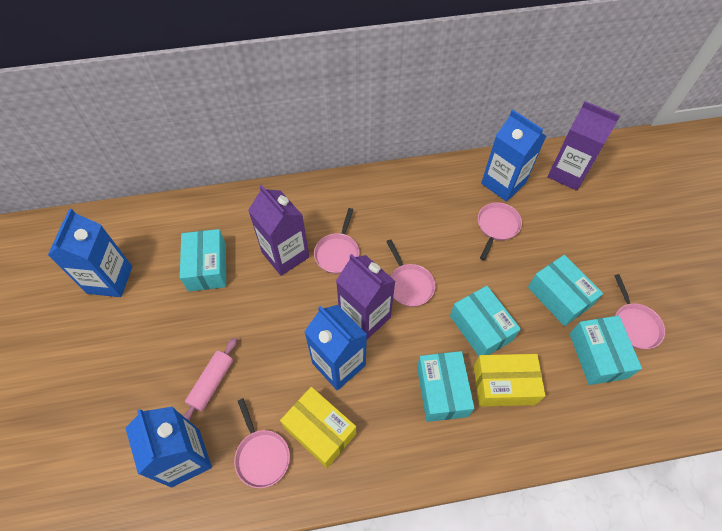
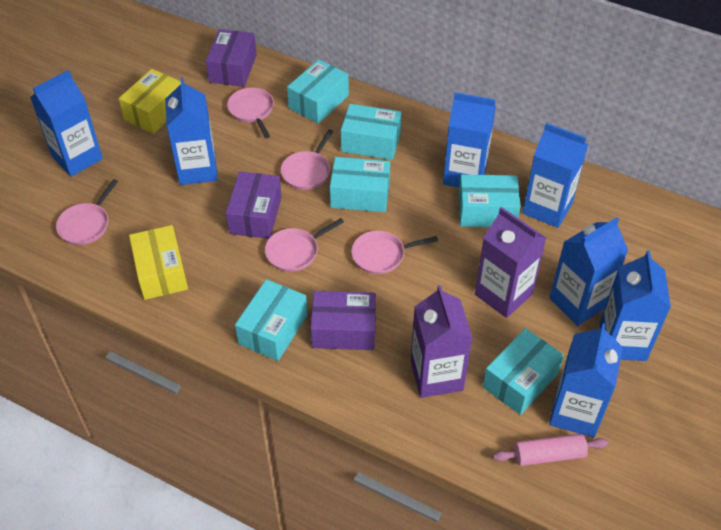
blue carton: 4 -> 7
purple box: 0 -> 3
purple carton: 3 -> 2
turquoise box: 5 -> 6

